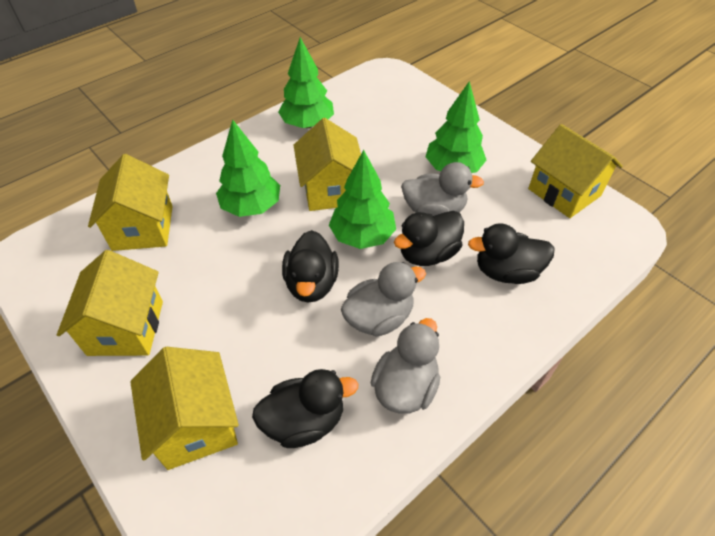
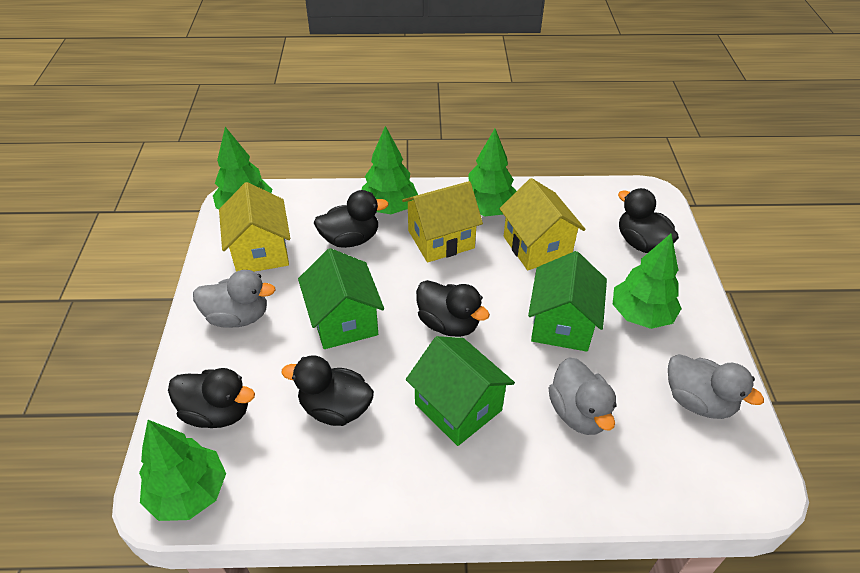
black duck: 4 -> 5
green house: 0 -> 3
green tree: 4 -> 5
yellow house: 5 -> 3

